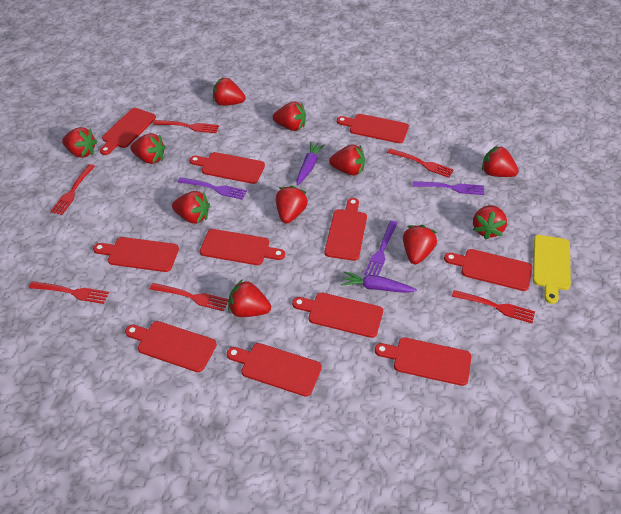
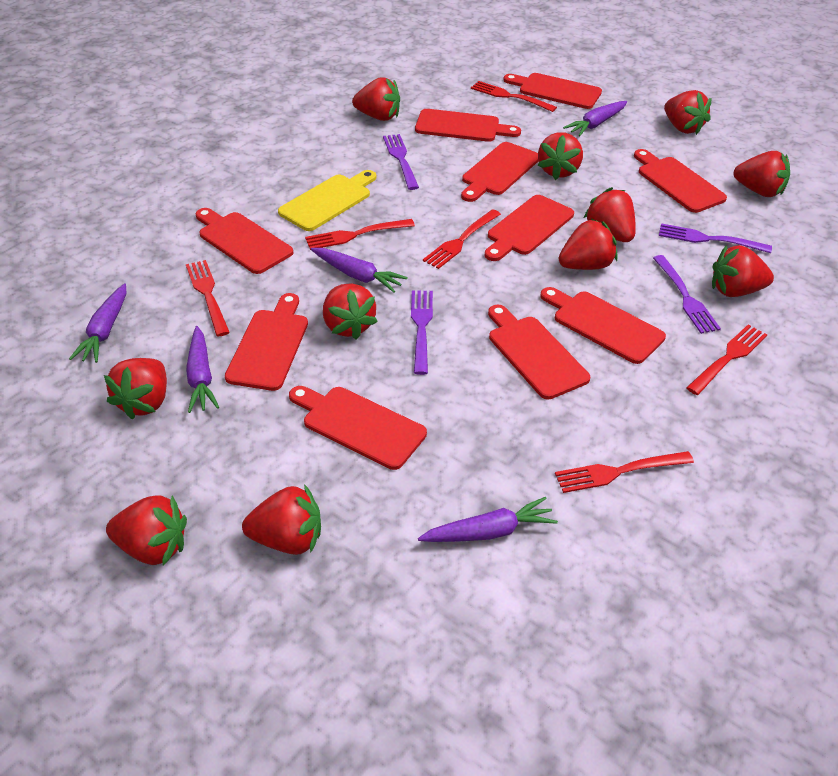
purple carrot: 2 -> 5
purple fork: 3 -> 4
red cutting board: 11 -> 10

